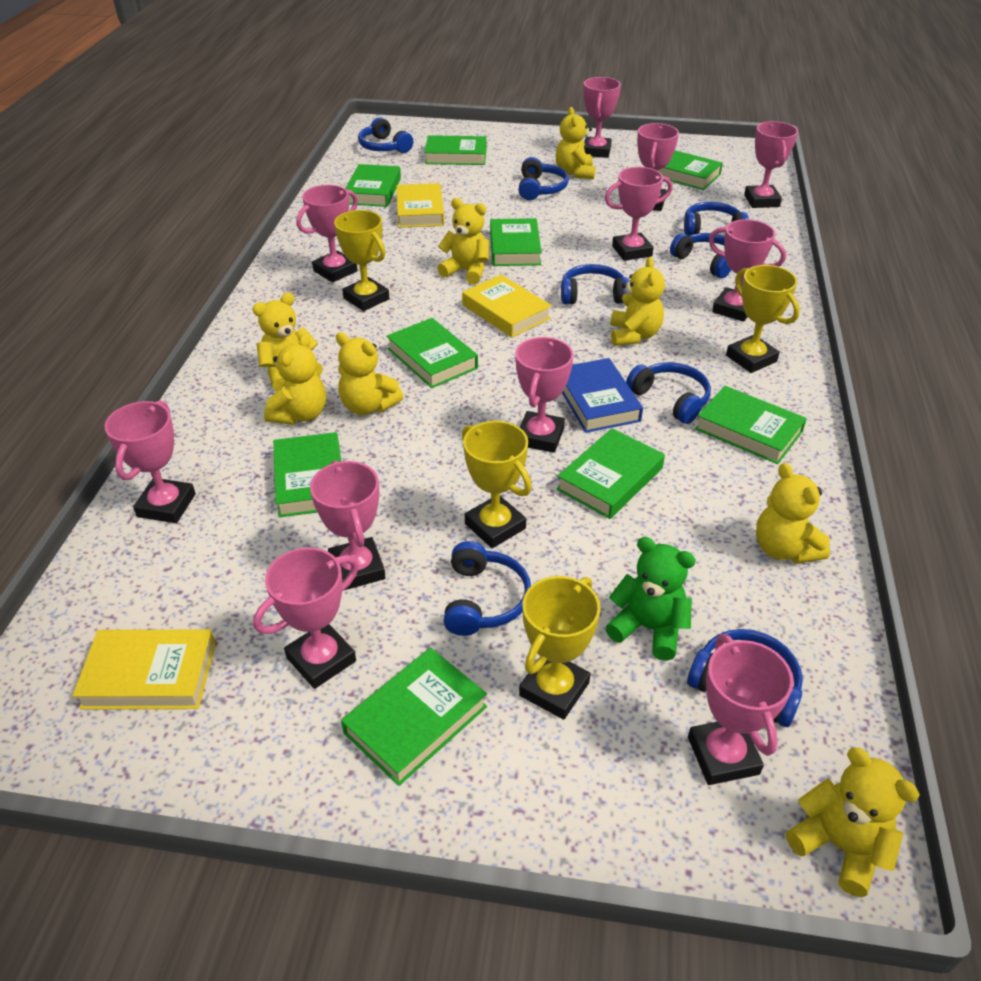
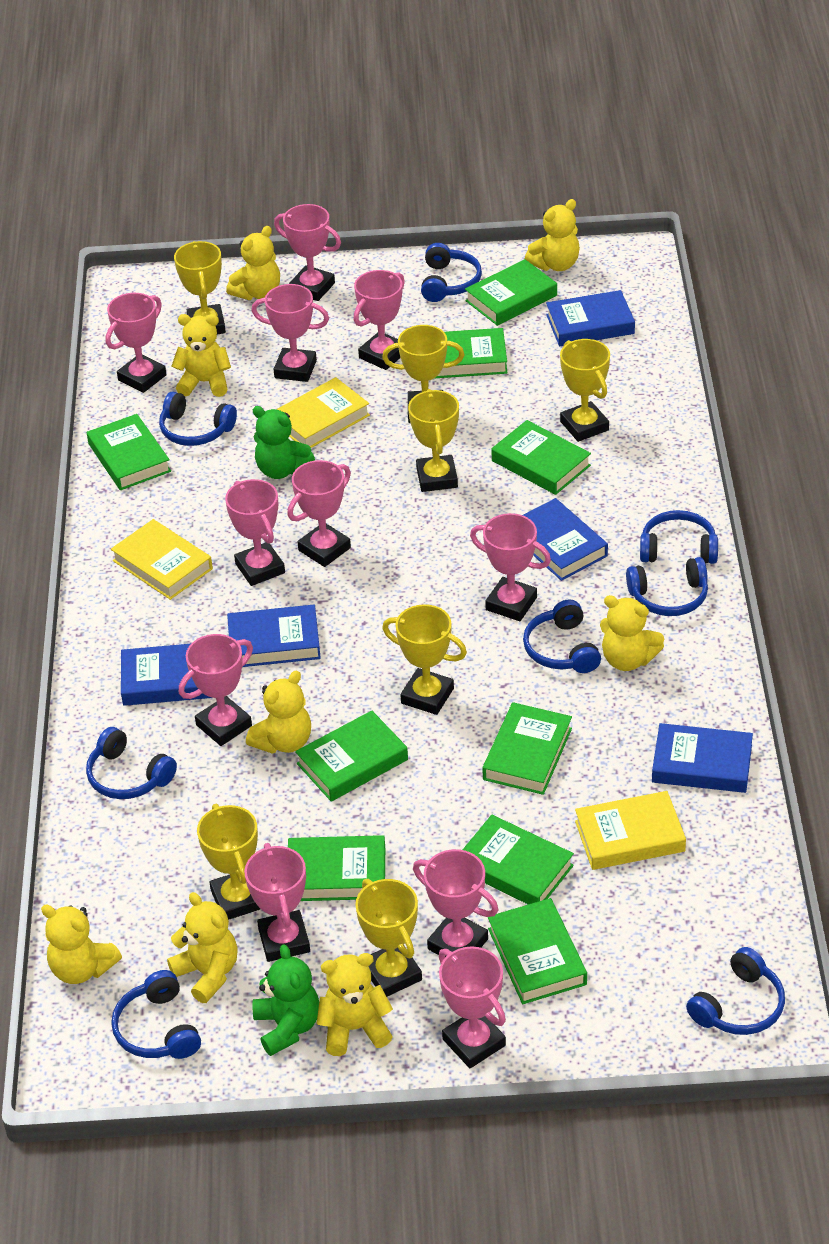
blue book: 1 -> 5
green teddy bear: 1 -> 2
yellow trophy: 4 -> 7

